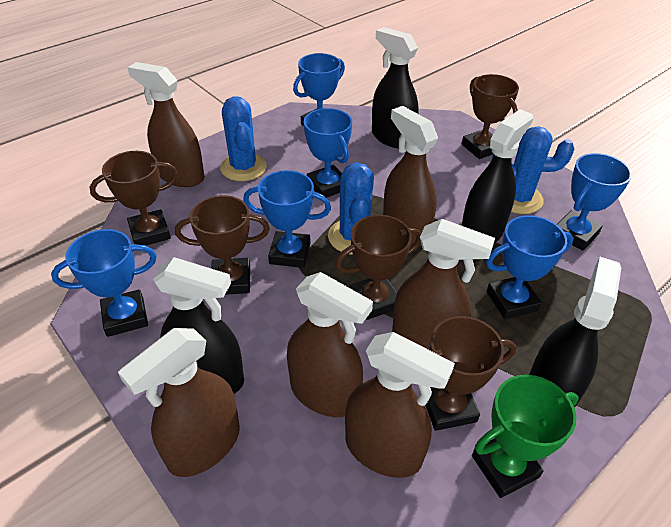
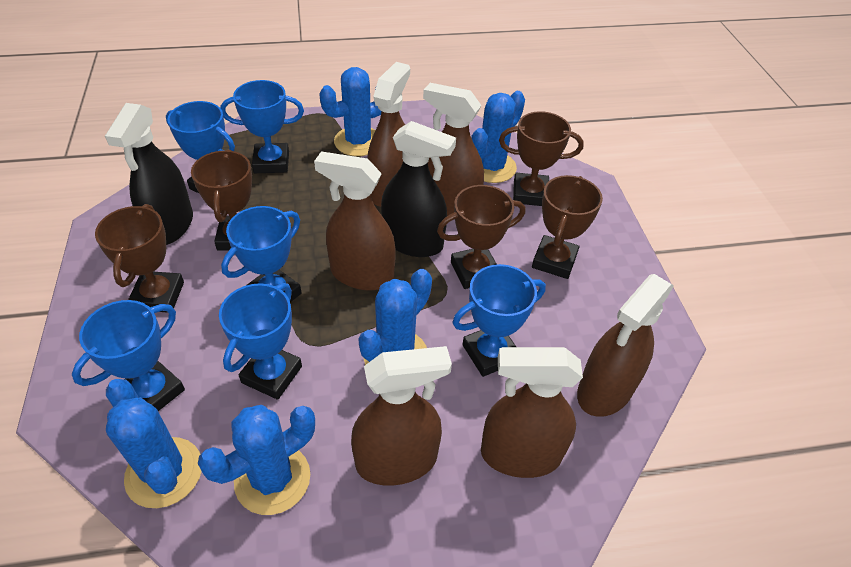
black spray bottle: 4 -> 2
blue cactus: 3 -> 5
green trophy: 1 -> 0

